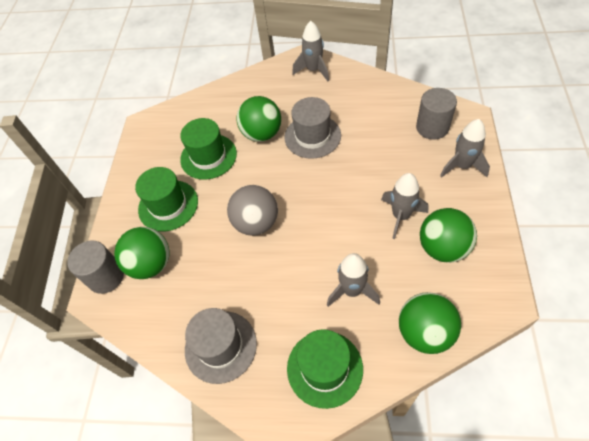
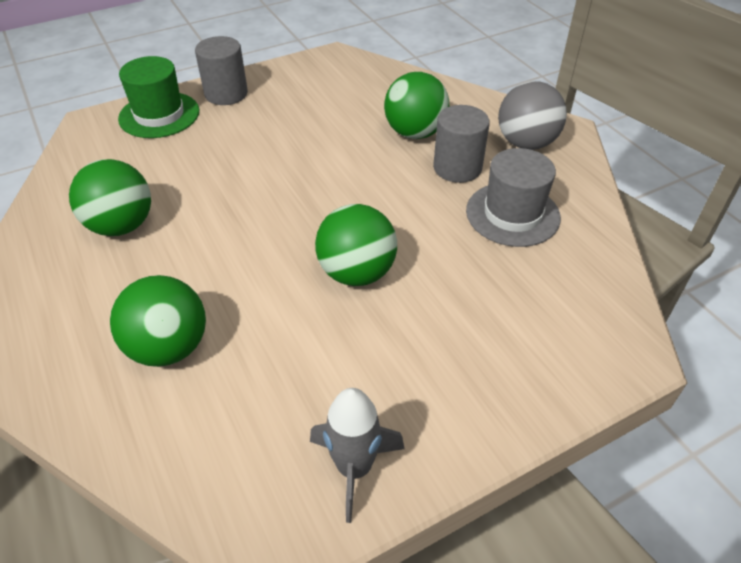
green hat: 3 -> 1
grey hat: 2 -> 1
grey rocket: 4 -> 1

